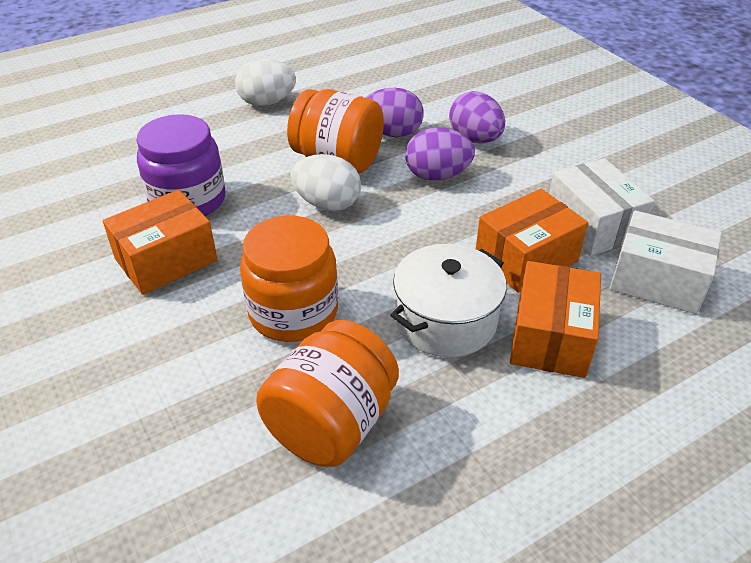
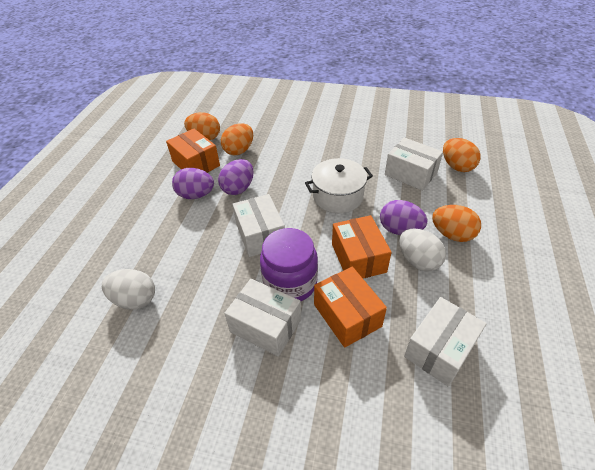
orange egg: 0 -> 4
orange jar: 3 -> 0
white box: 2 -> 4

